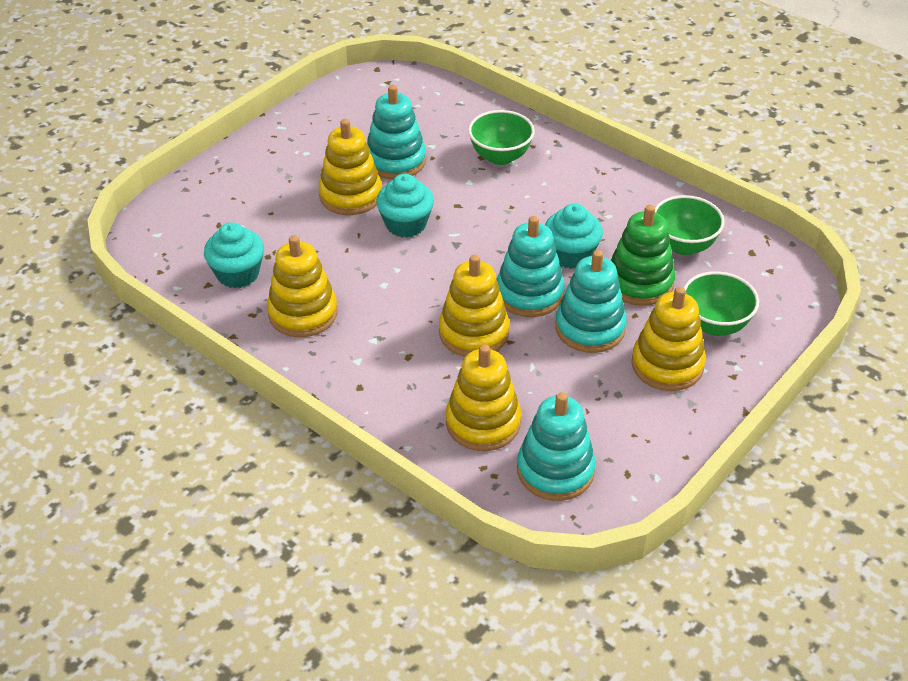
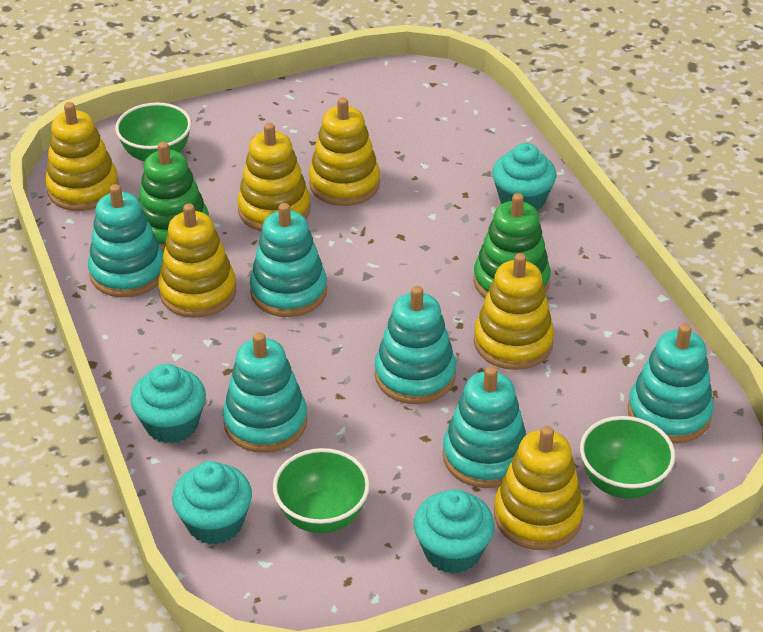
green stacking toy: 1 -> 2
turquoise cupcake: 3 -> 4
turquoise stacking toy: 4 -> 6
yellow stacking toy: 5 -> 6

